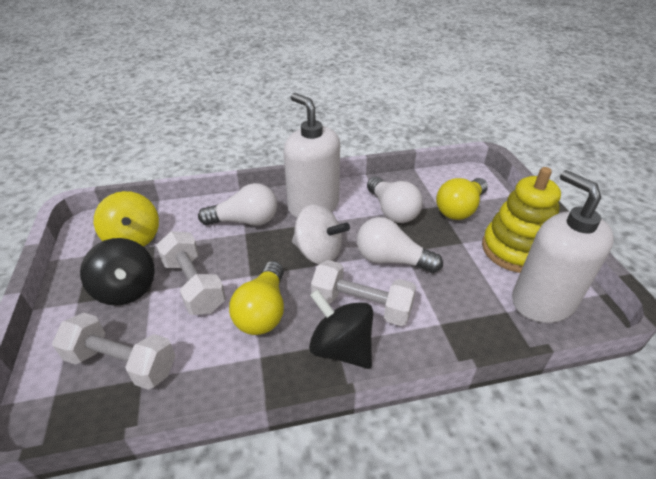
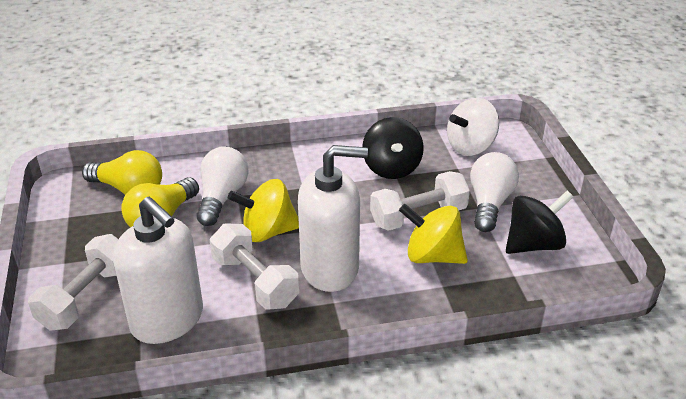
white light bulb: 3 -> 2
yellow spinning top: 1 -> 2
yellow stacking toy: 1 -> 0

